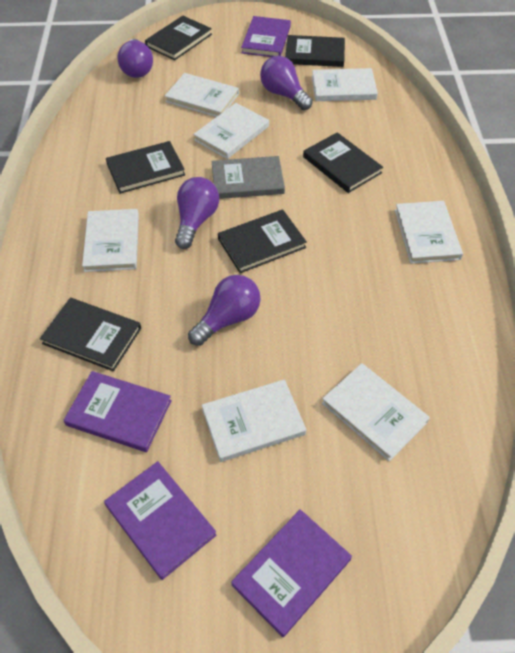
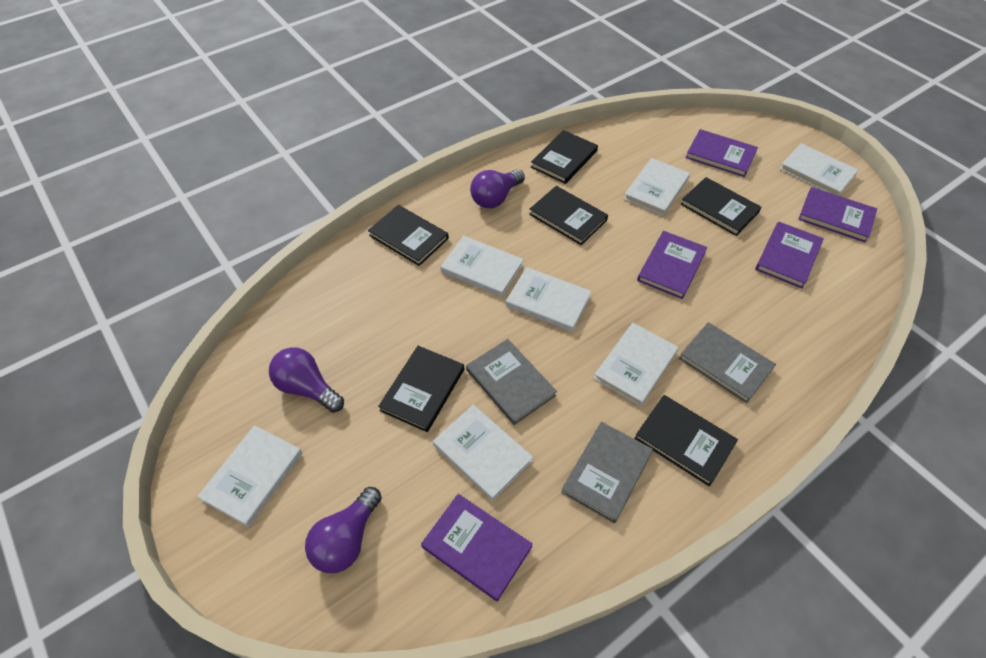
grey book: 1 -> 3
purple book: 4 -> 5
purple light bulb: 4 -> 3

